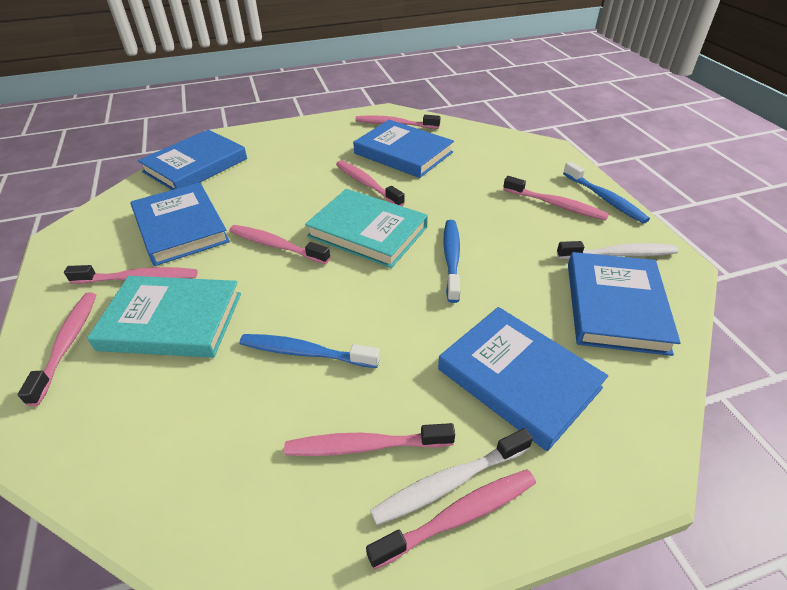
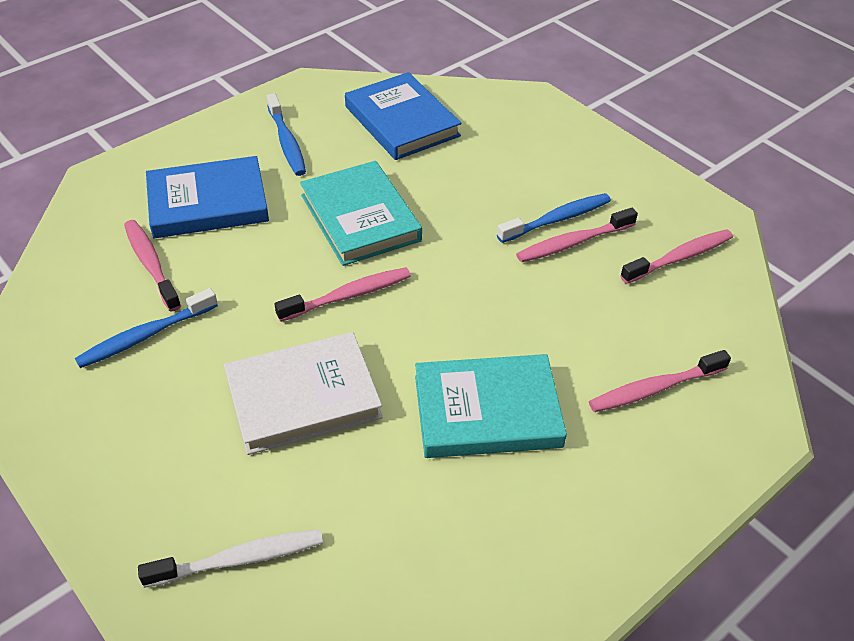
blue book: 5 -> 2
pink toothbrush: 8 -> 5
white book: 0 -> 1
white toothbrush: 2 -> 1

